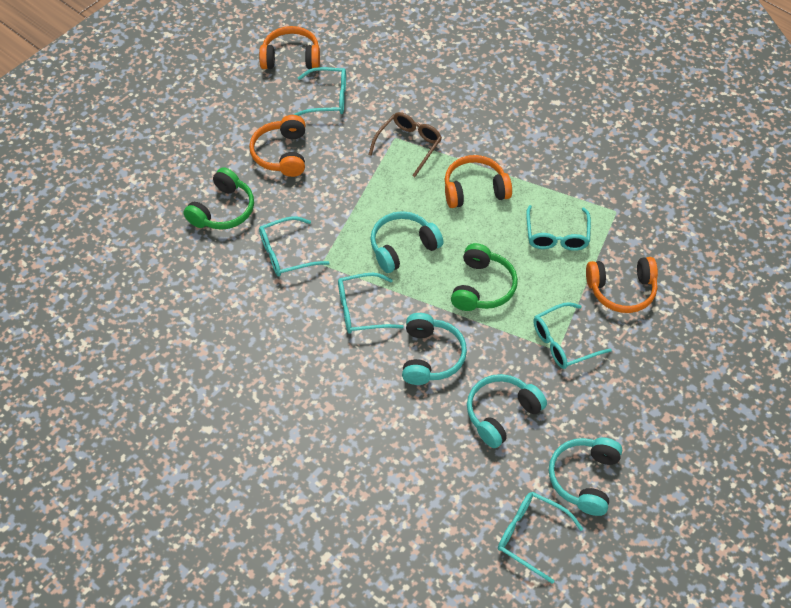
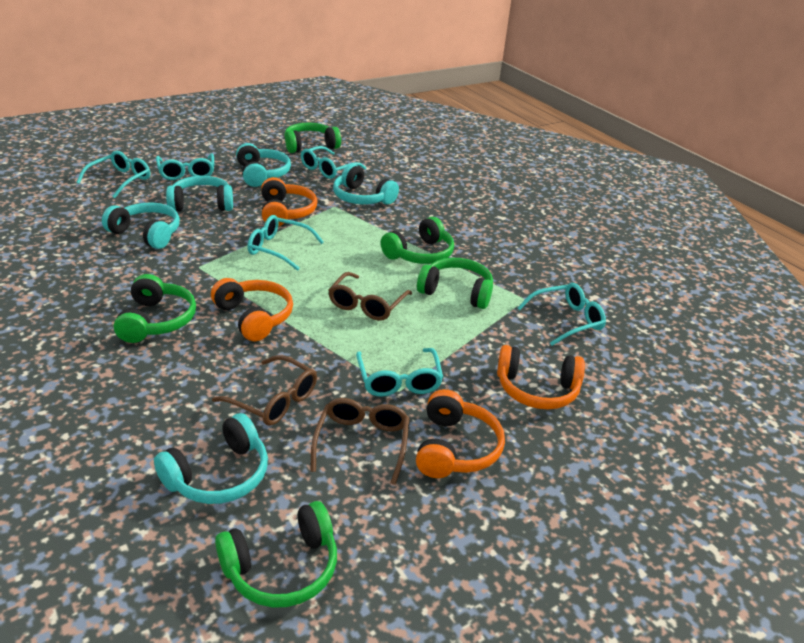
brown glasses: 1 -> 3
green headphones: 2 -> 5
turquoise headphones: 4 -> 5

